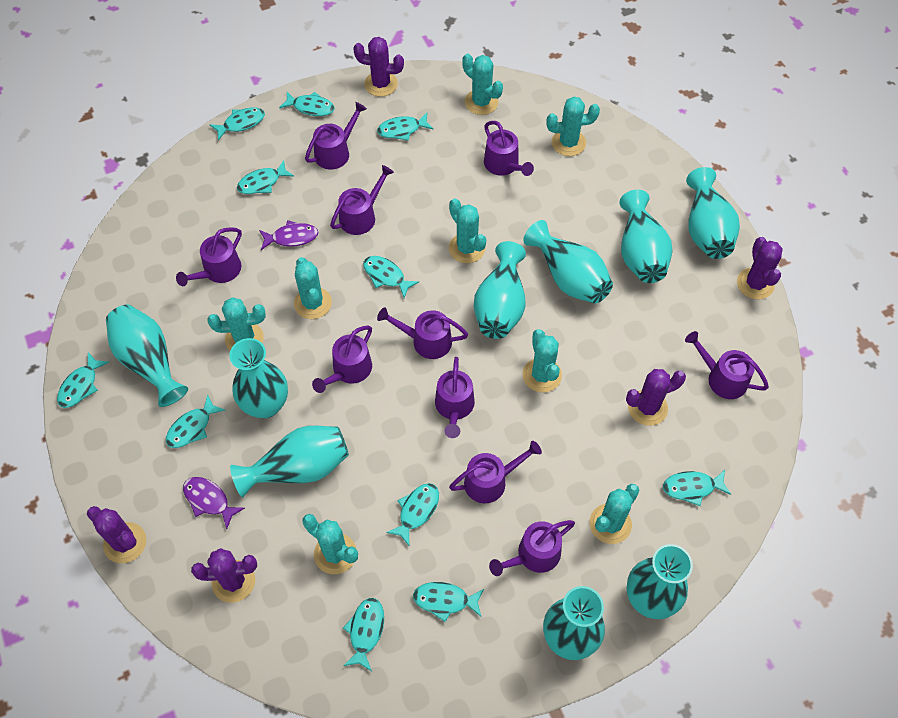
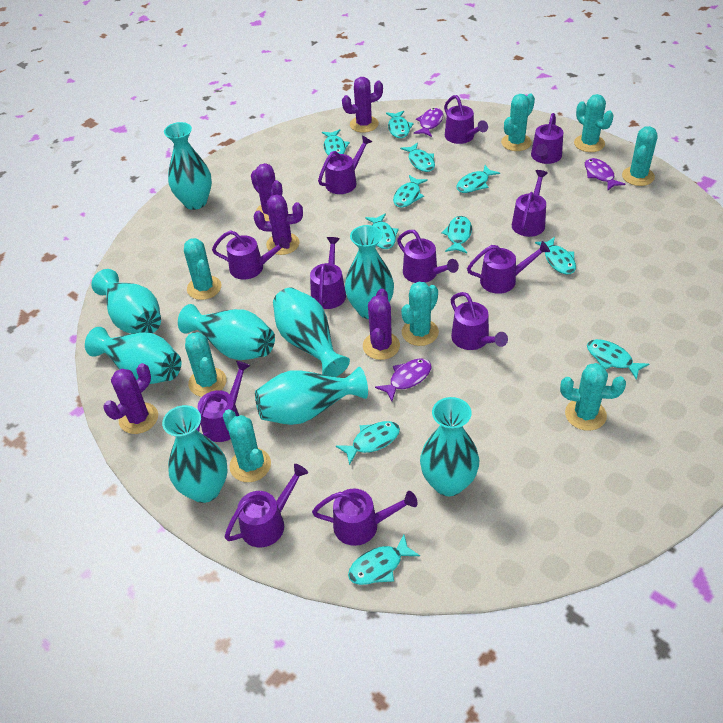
purple fish: 2 -> 3
purple watering can: 10 -> 12

